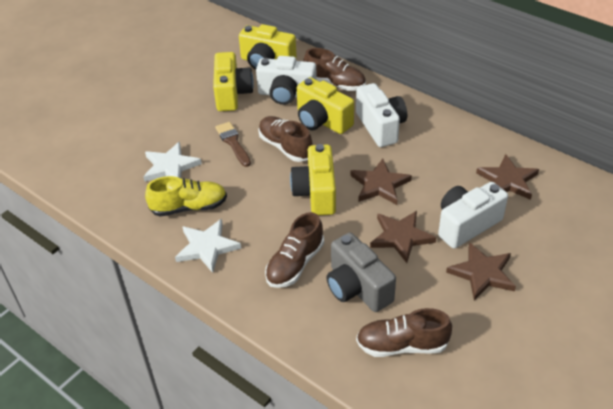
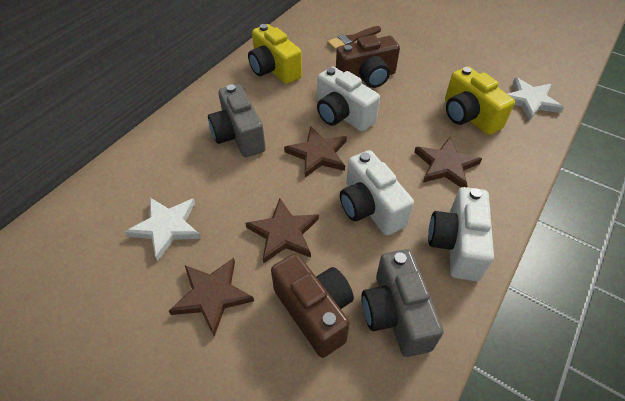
brown camera: 0 -> 2
brown shoe: 4 -> 0
grey camera: 1 -> 2
yellow camera: 4 -> 2
yellow shoe: 1 -> 0

